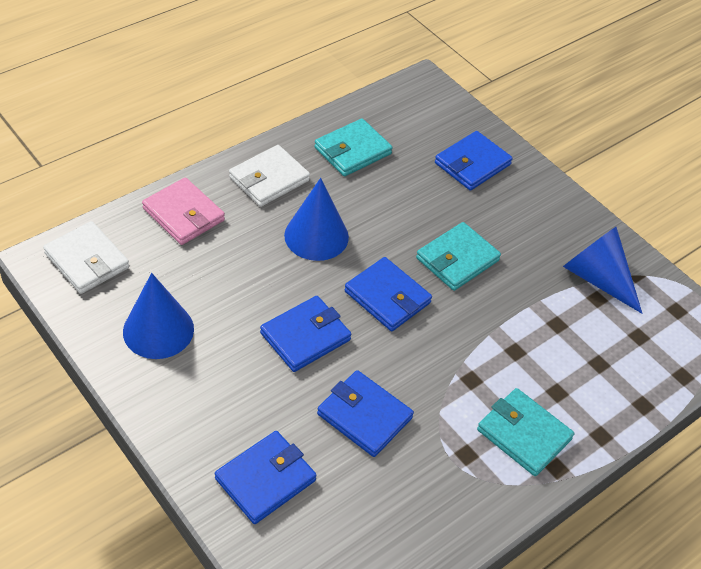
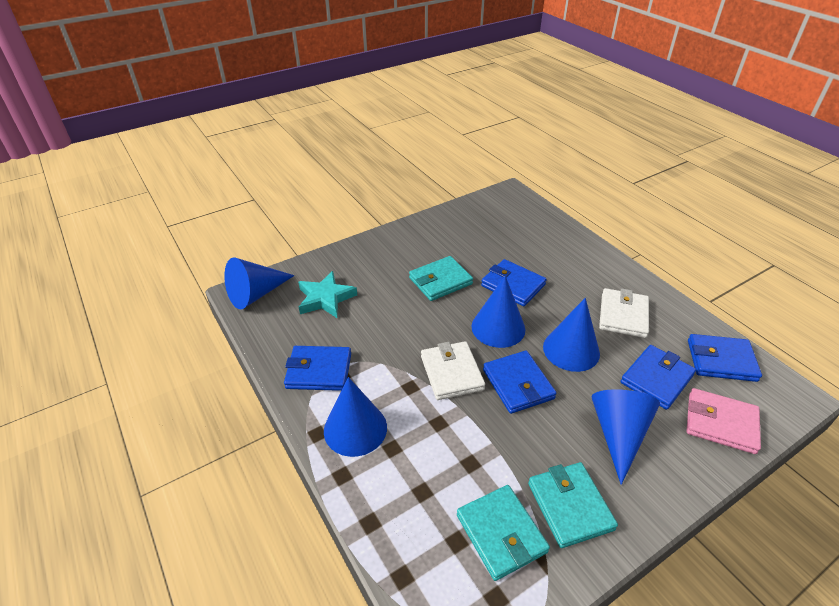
blue cone: 3 -> 5
turquoise star: 0 -> 1

